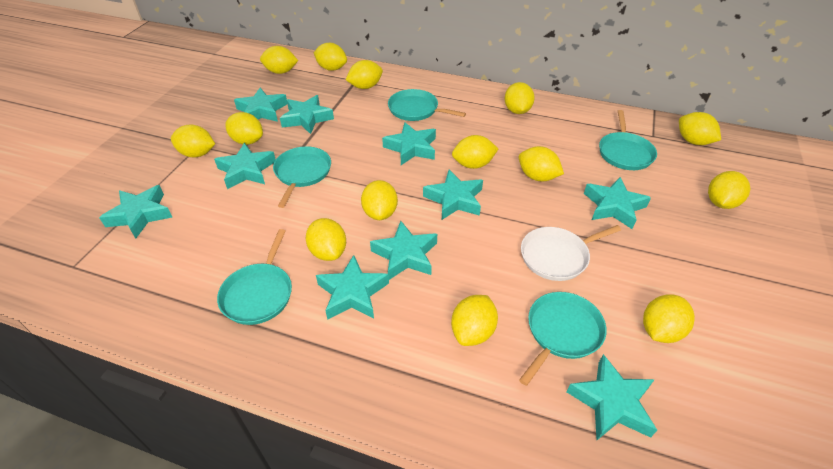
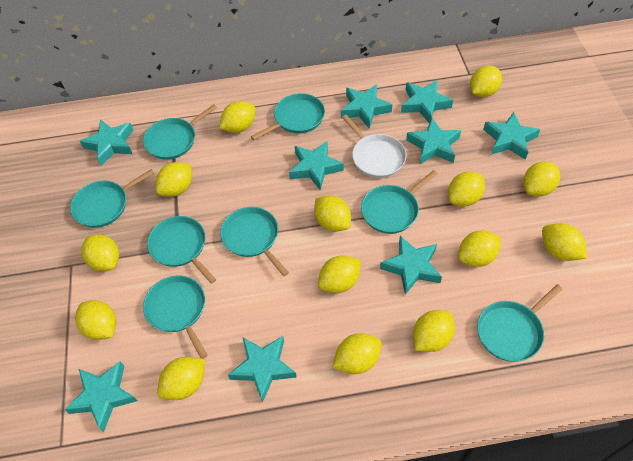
turquoise pan: 5 -> 8
turquoise star: 10 -> 9

